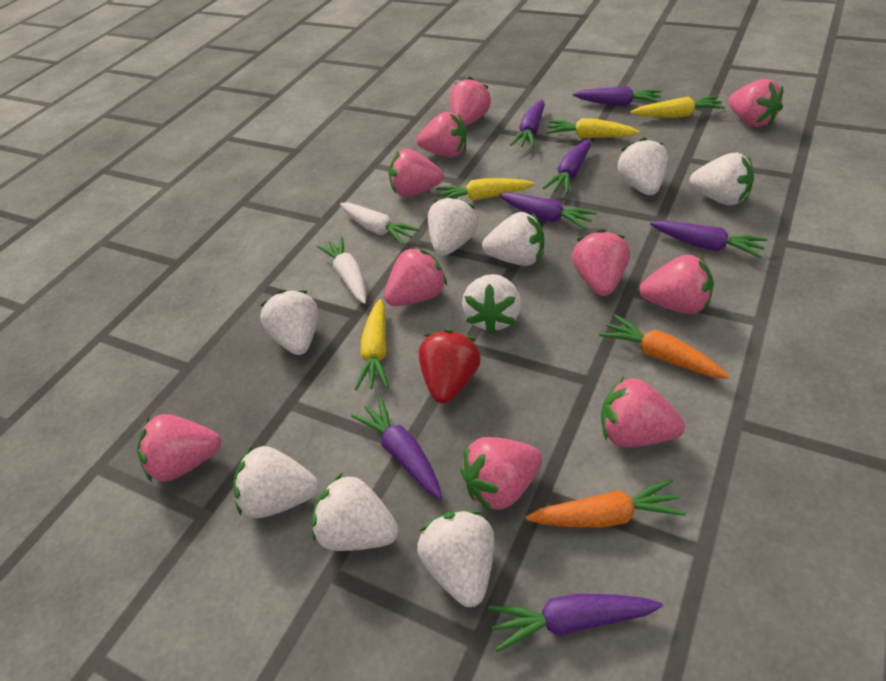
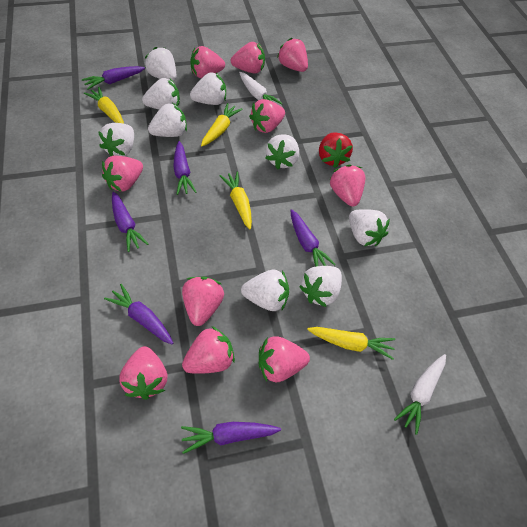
orange carrot: 2 -> 0
purple carrot: 7 -> 6

